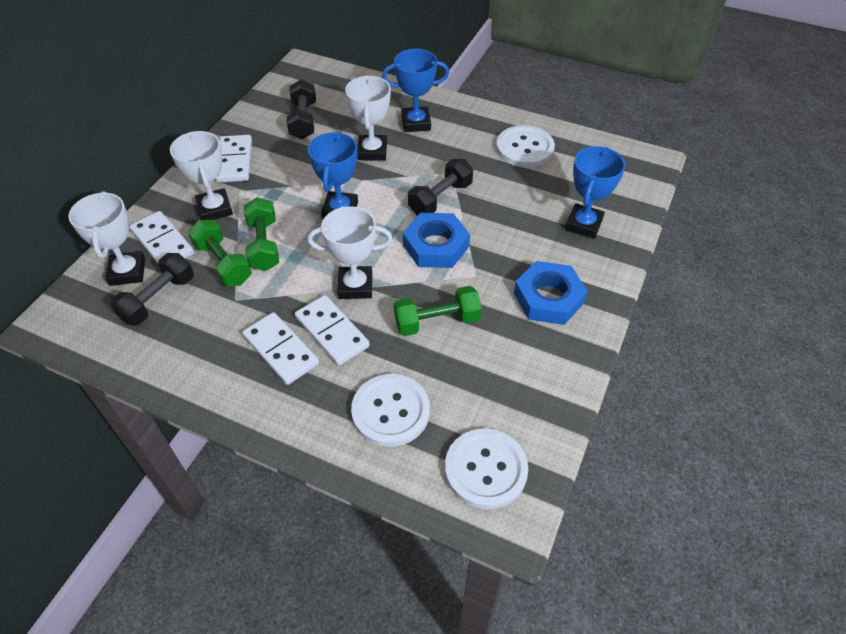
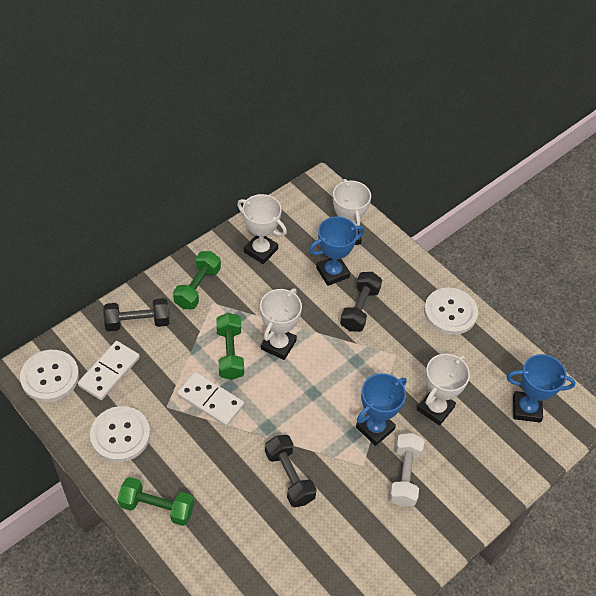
blue nut: 2 -> 0
white domino: 4 -> 2
white dumbbell: 0 -> 1

